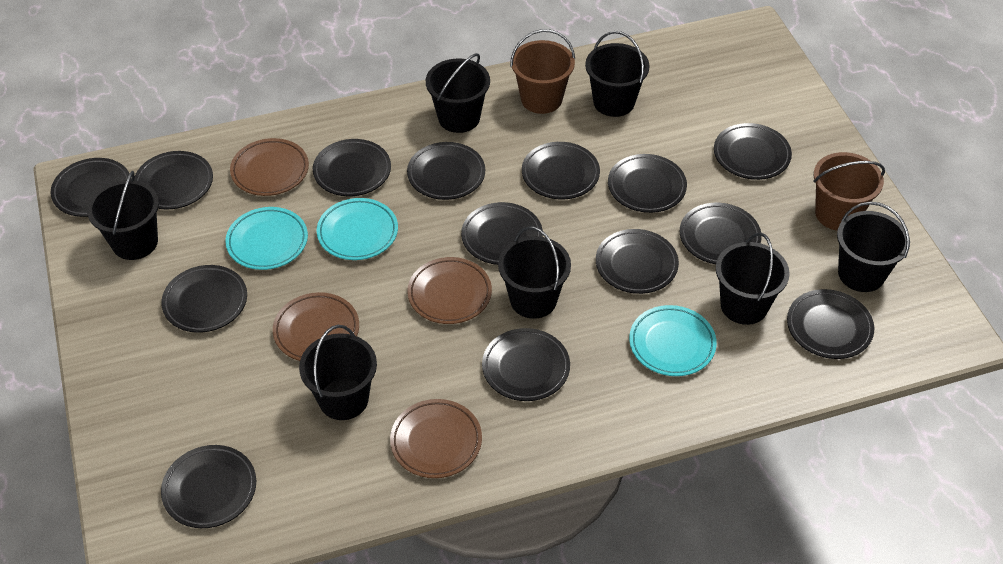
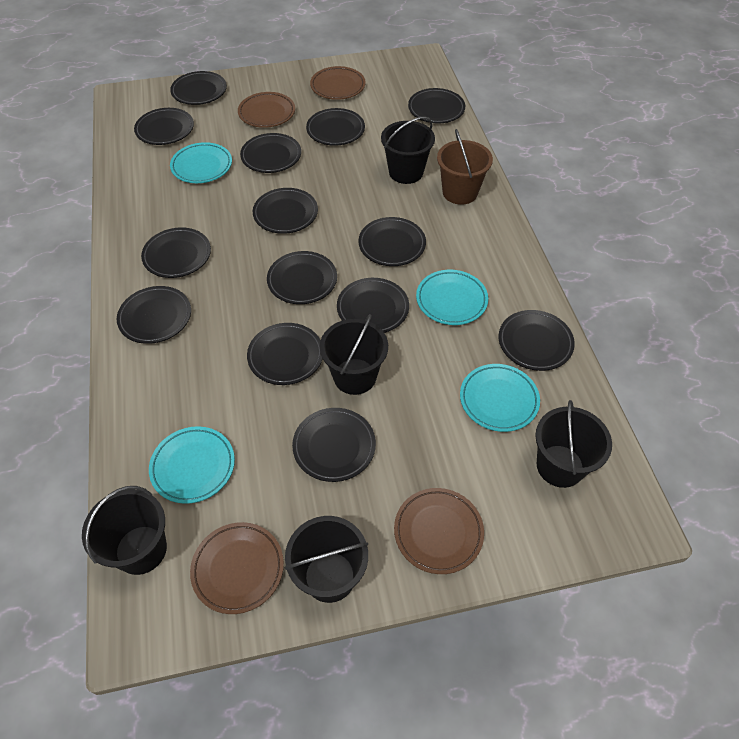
black bucket: 7 -> 5
brown bucket: 2 -> 1
turquoise plate: 3 -> 4

